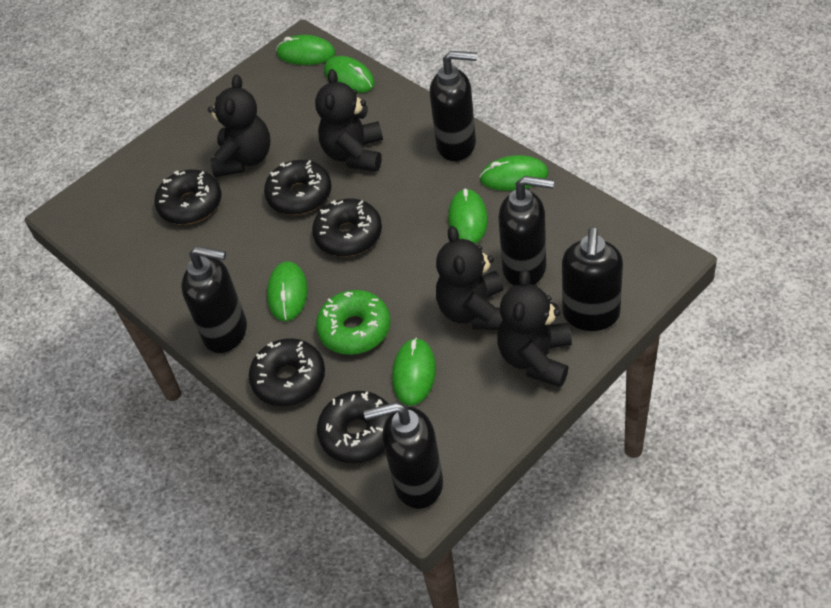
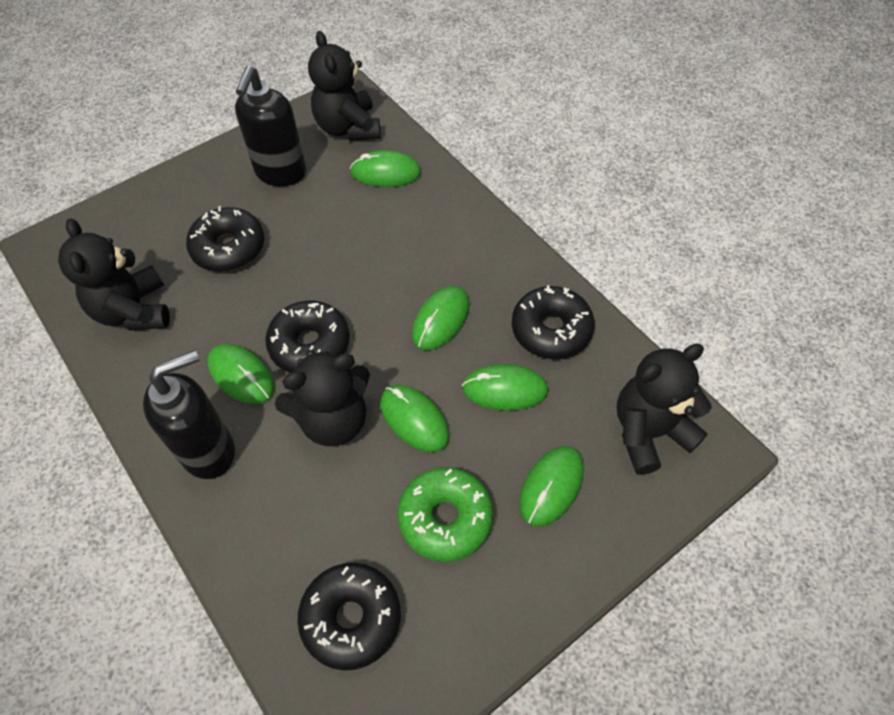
black donut: 5 -> 4
black soap dispenser: 5 -> 2

